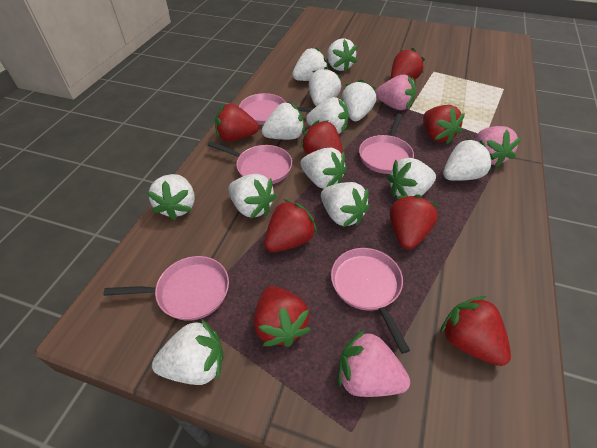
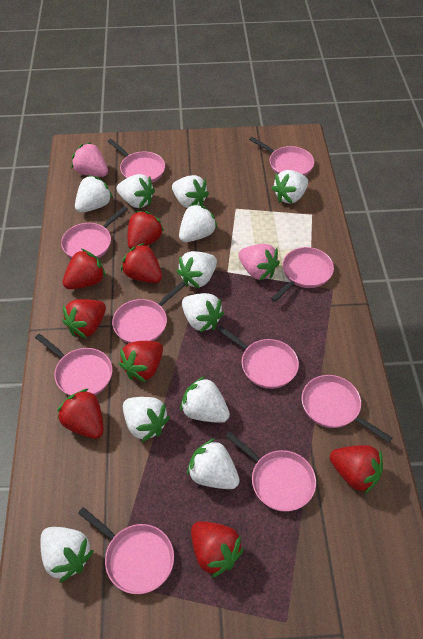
pink pan: 5 -> 10
pink strawberry: 3 -> 2
white strawberry: 13 -> 11

